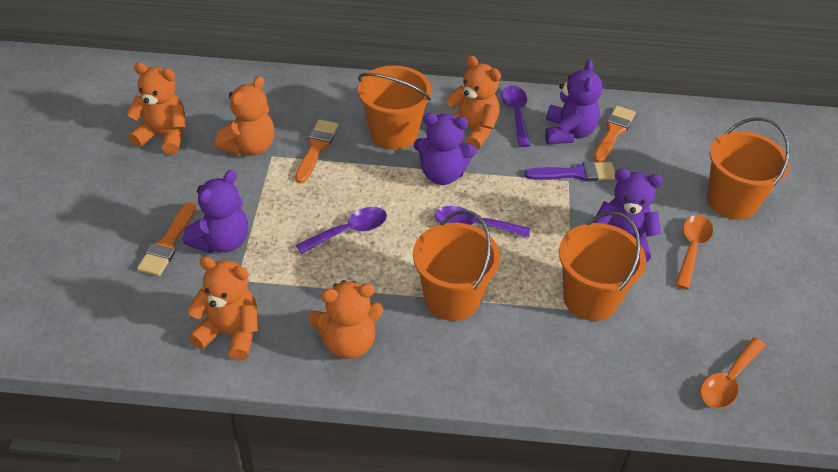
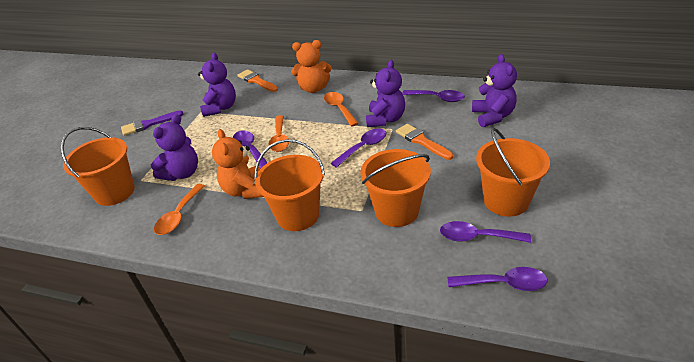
orange brush: 3 -> 2
orange spoon: 2 -> 3
orange teddy bear: 5 -> 2
purple spoon: 3 -> 5

